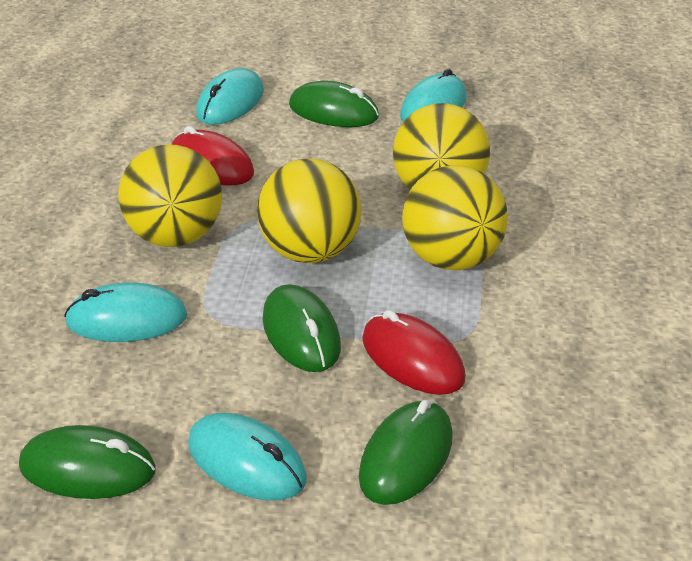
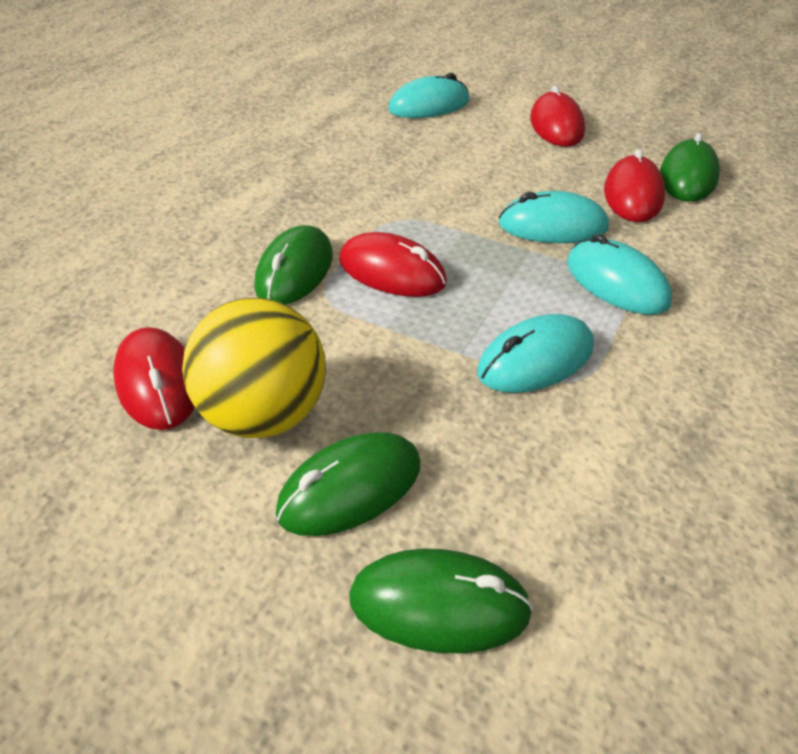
red mouse: 2 -> 4
yellow ball: 4 -> 1

